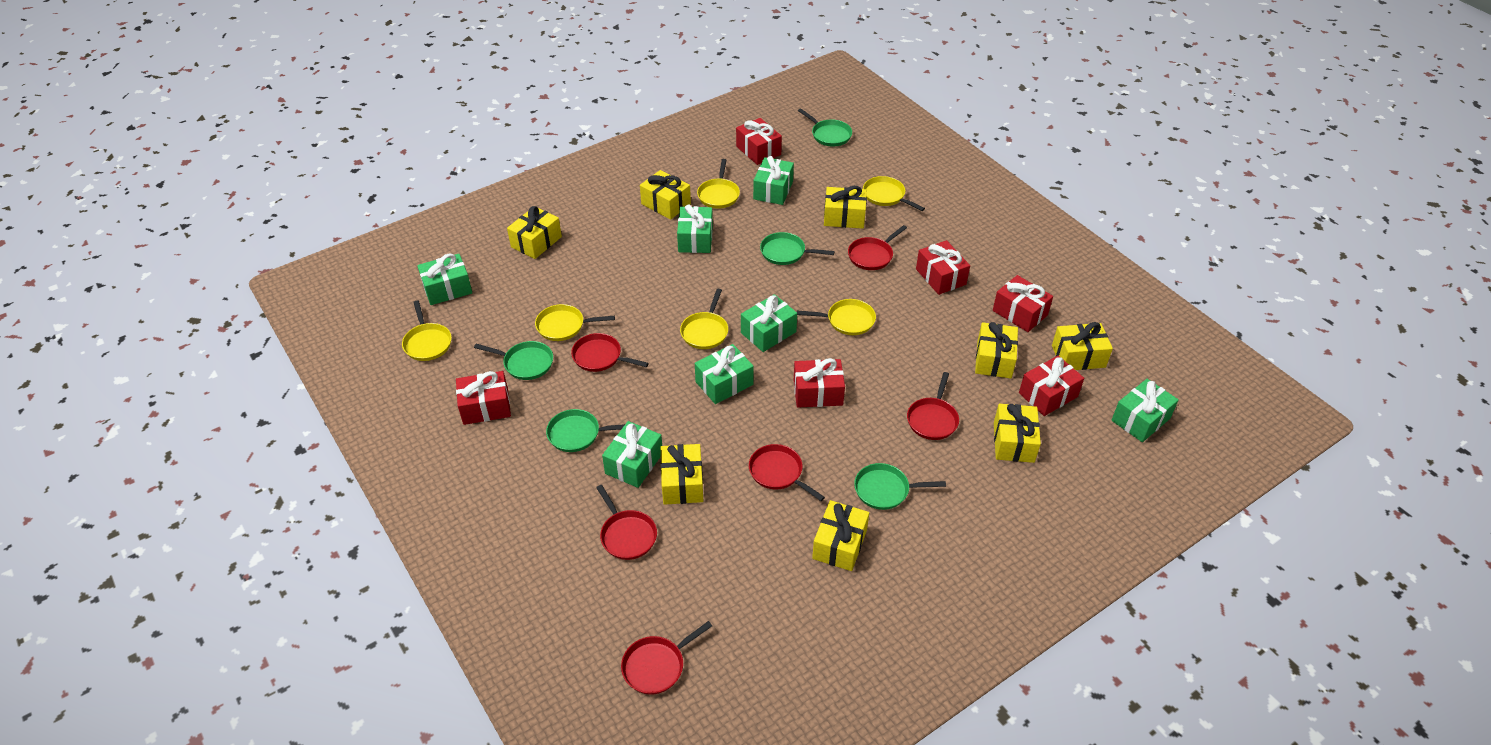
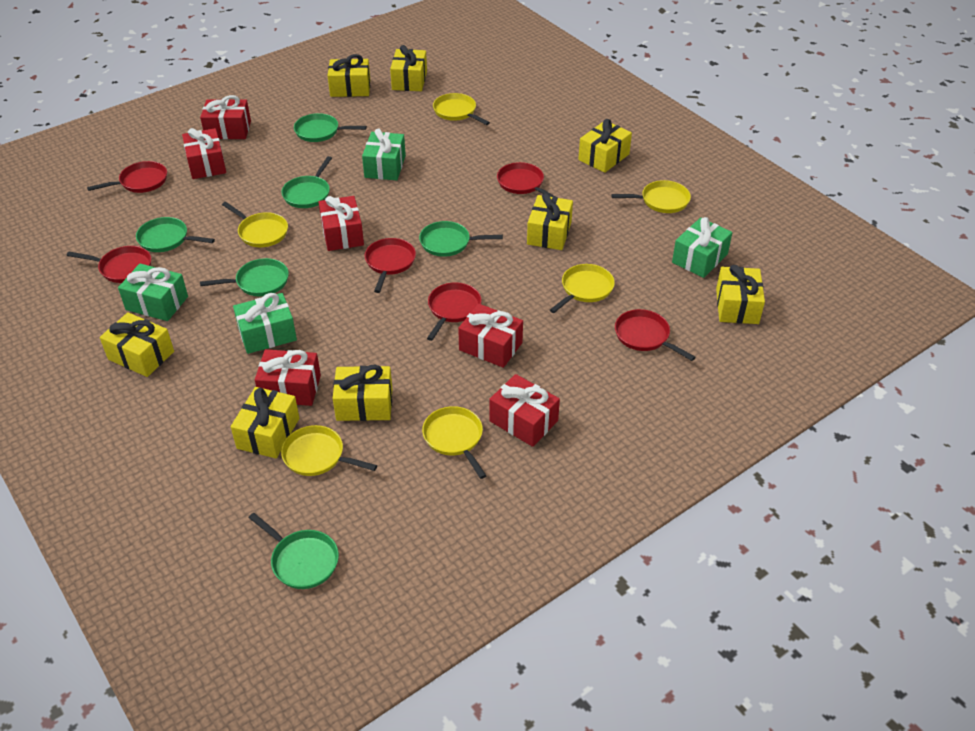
green gift: 7 -> 4
green pan: 5 -> 6

